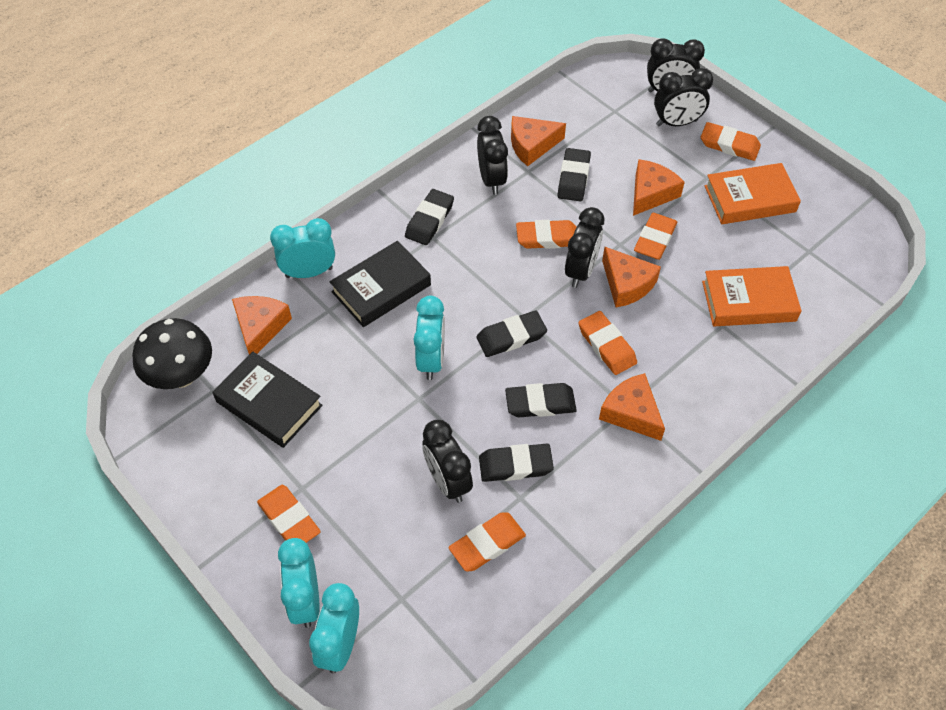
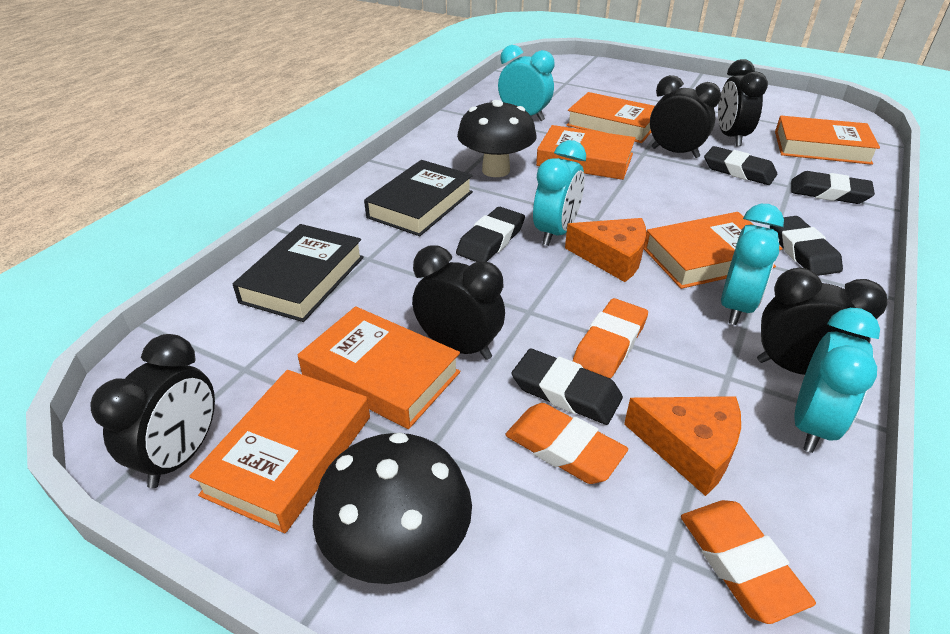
black mushroom: 1 -> 2
orange book: 2 -> 6
orange cheese: 5 -> 2
orange eraser: 6 -> 3

